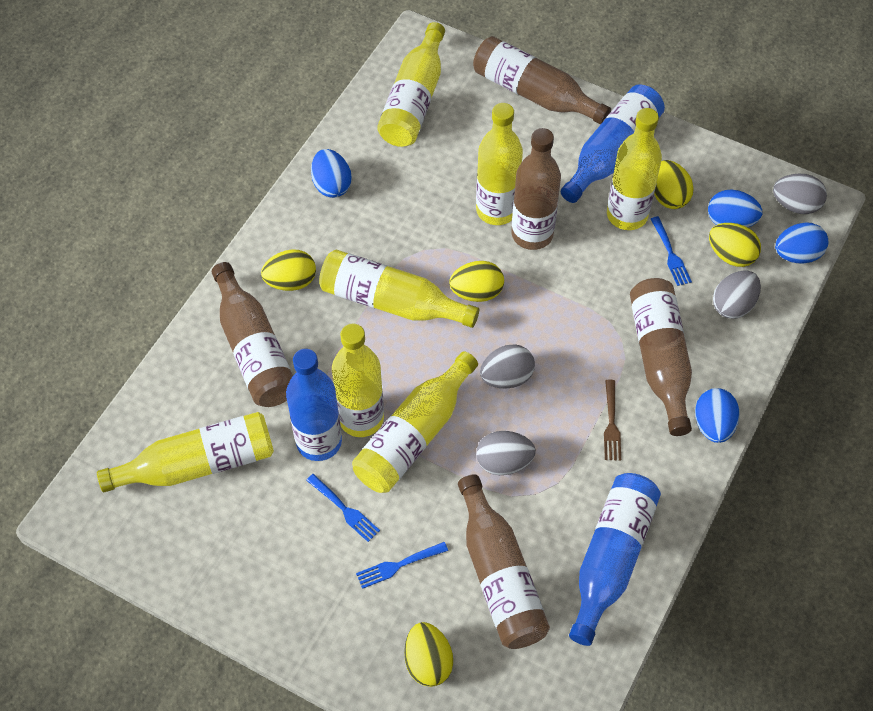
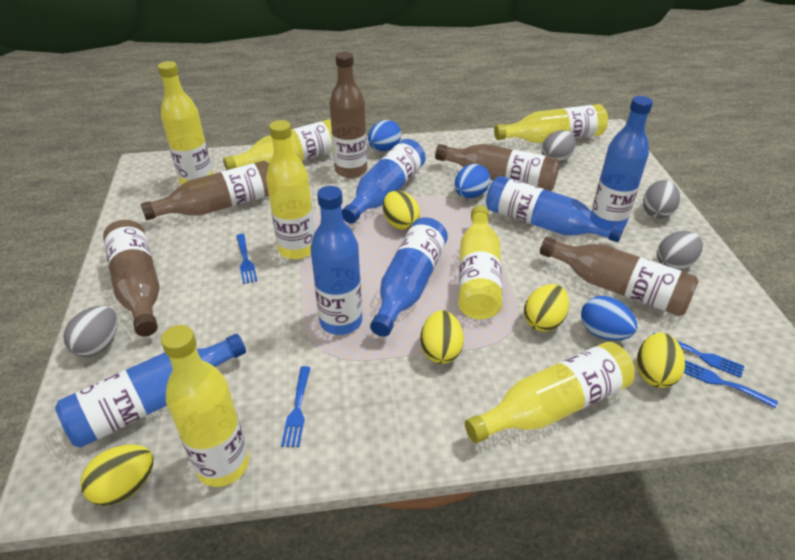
blue bottle: 3 -> 6
blue egg: 4 -> 3
blue fork: 3 -> 4
brown fork: 1 -> 0

